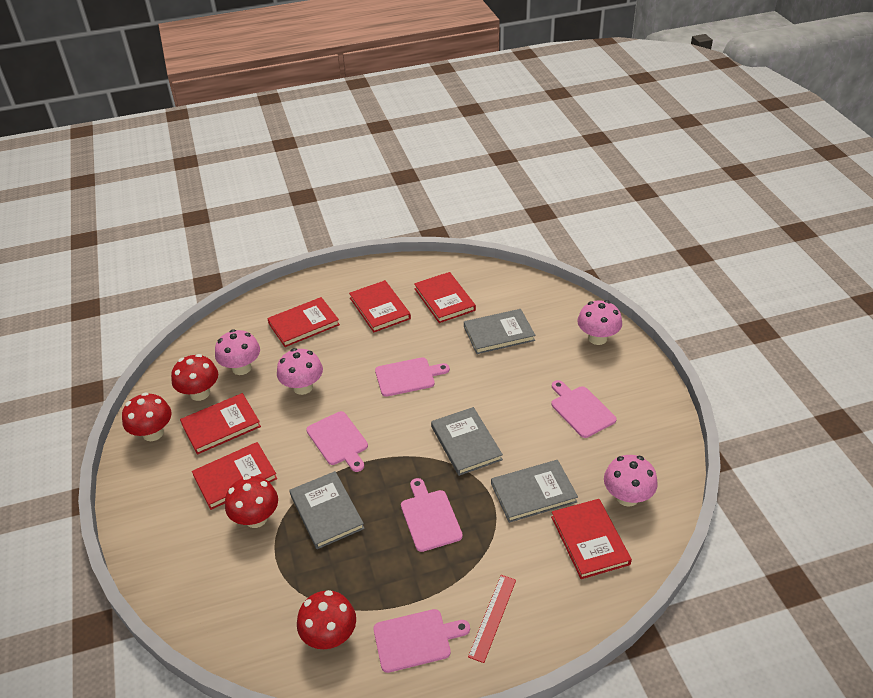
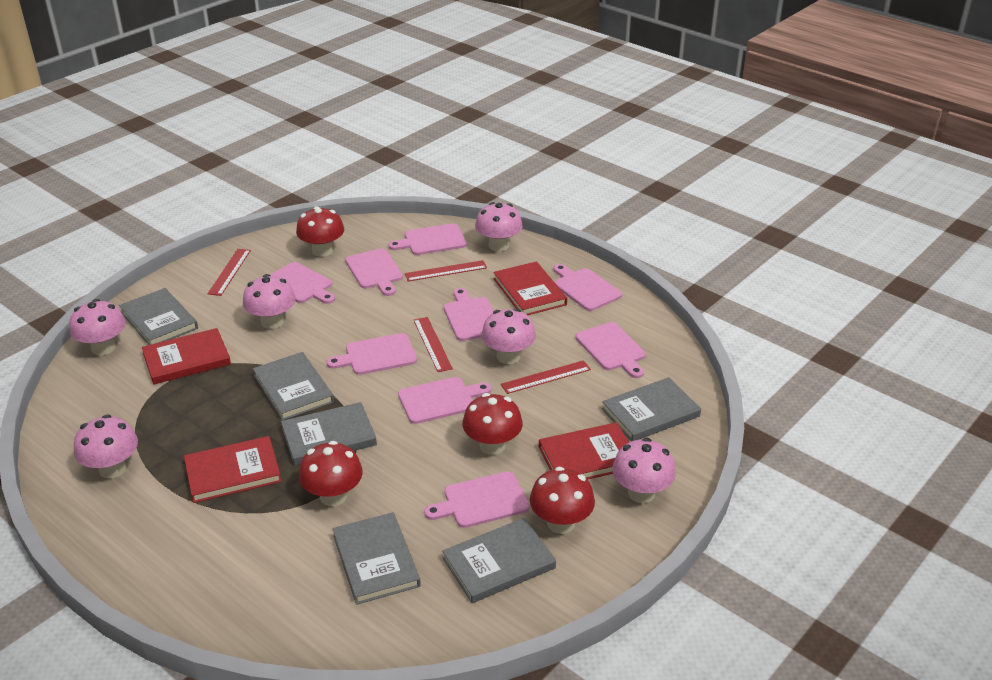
grey book: 4 -> 6
pink cutting board: 5 -> 9
pink mushroom: 4 -> 6
red book: 6 -> 4
red ruler: 1 -> 4

